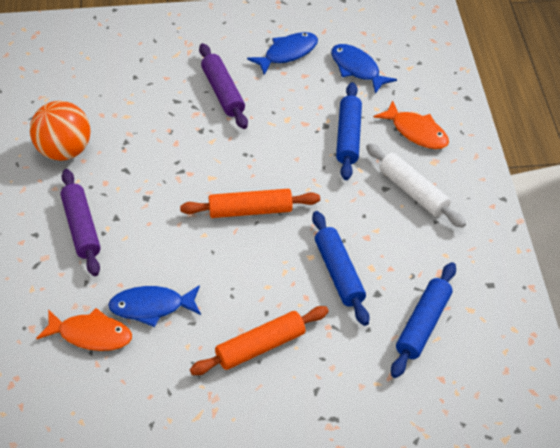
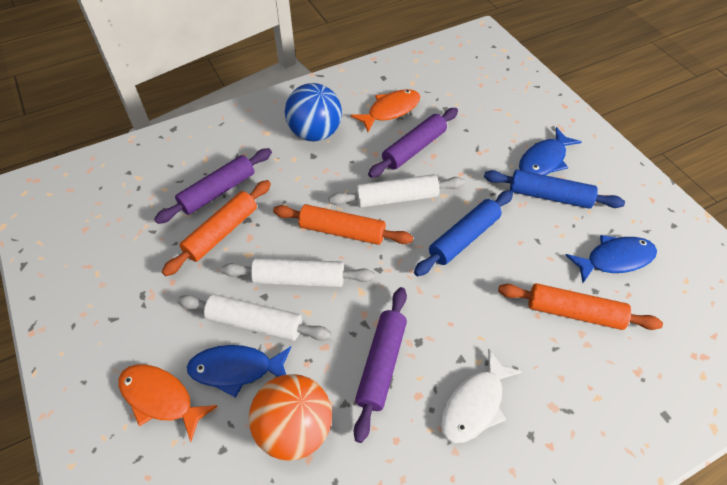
blue ball: 0 -> 1
blue rolling pin: 3 -> 2
orange rolling pin: 2 -> 3
purple rolling pin: 2 -> 3
white fish: 0 -> 1
white rolling pin: 1 -> 3

